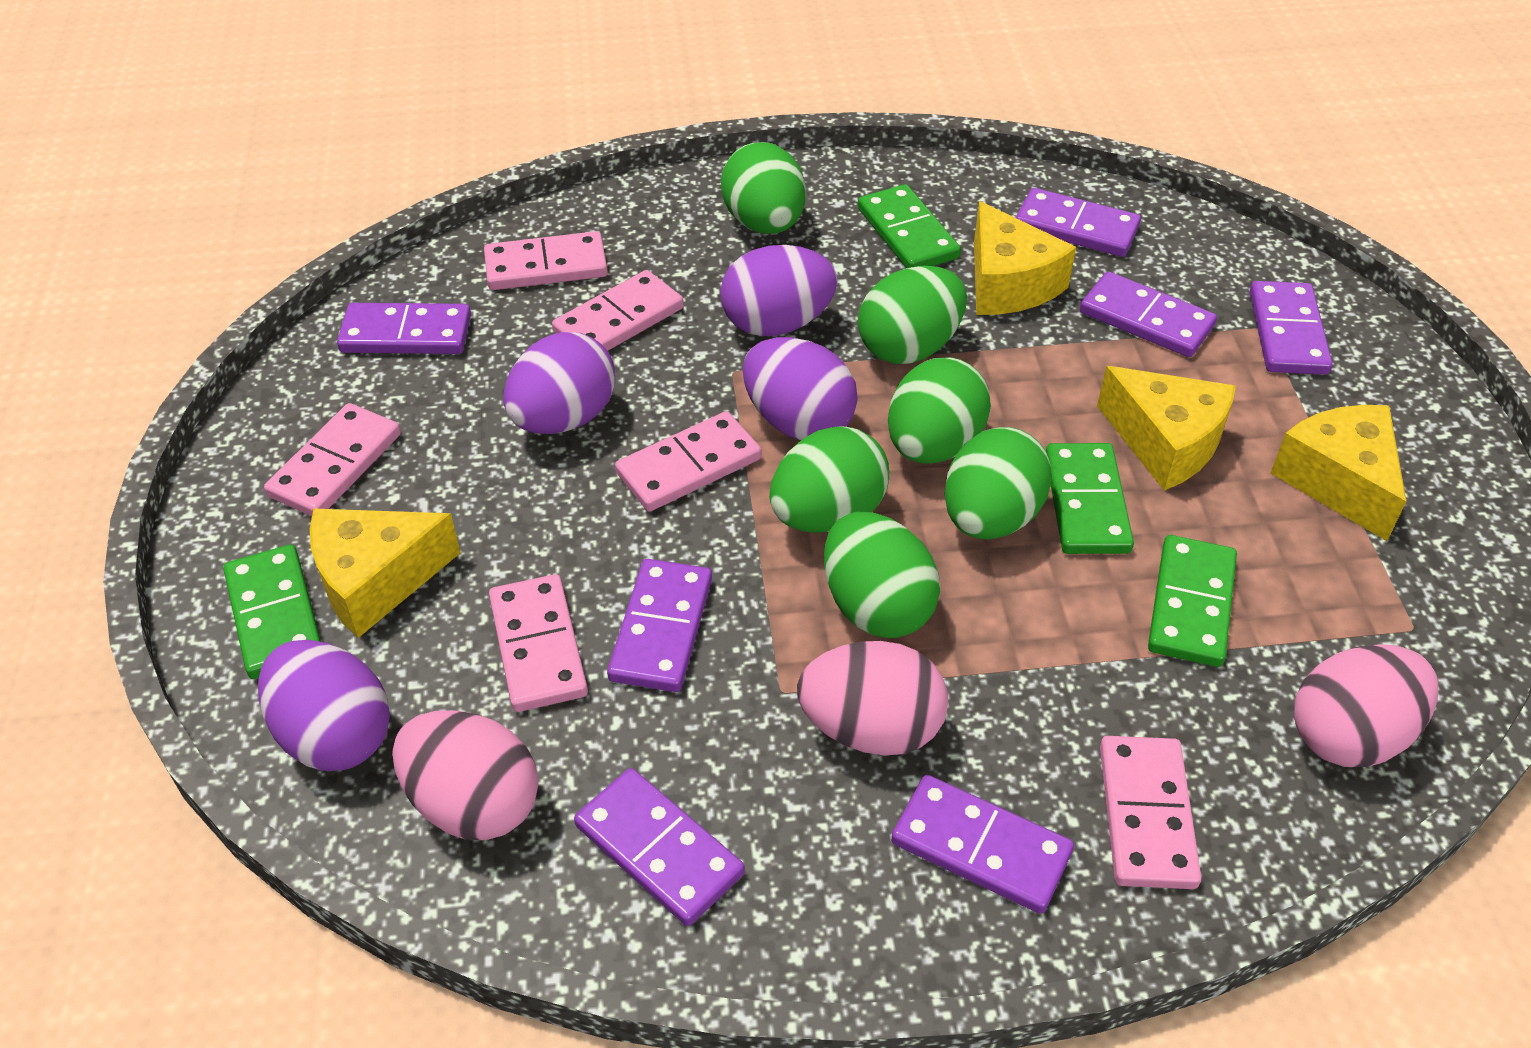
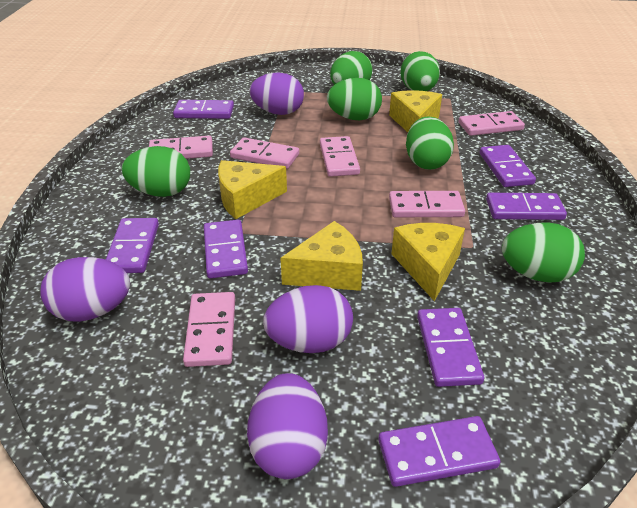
green domino: 4 -> 0
pink egg: 3 -> 0

